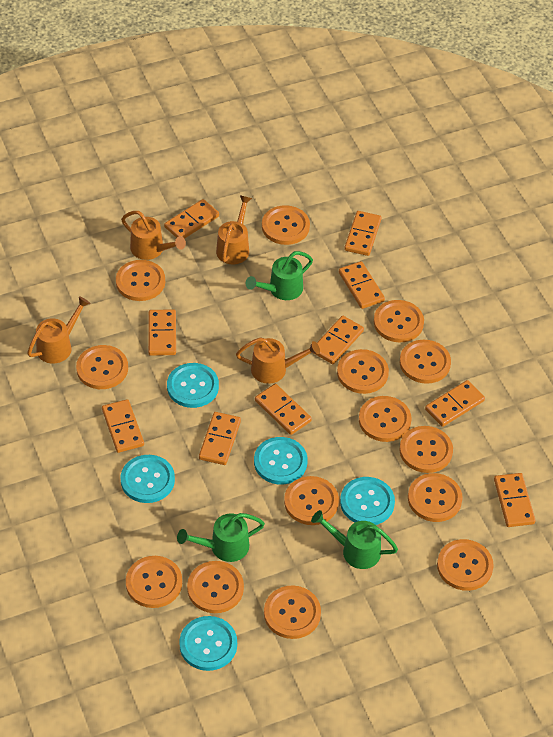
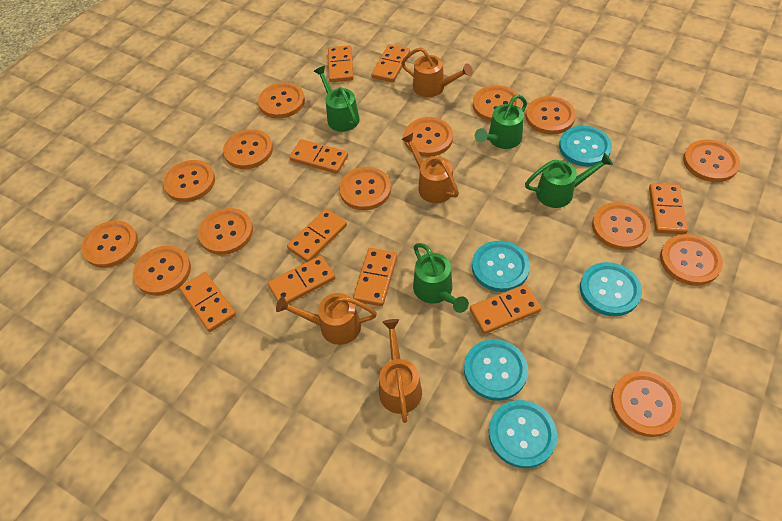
green watering can: 3 -> 4
orange domino: 10 -> 9

